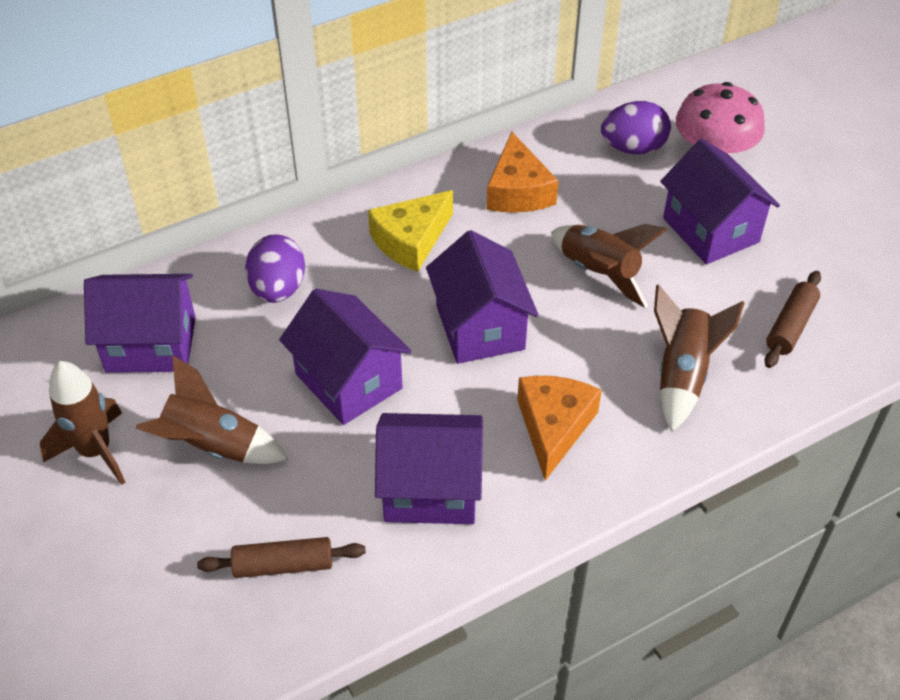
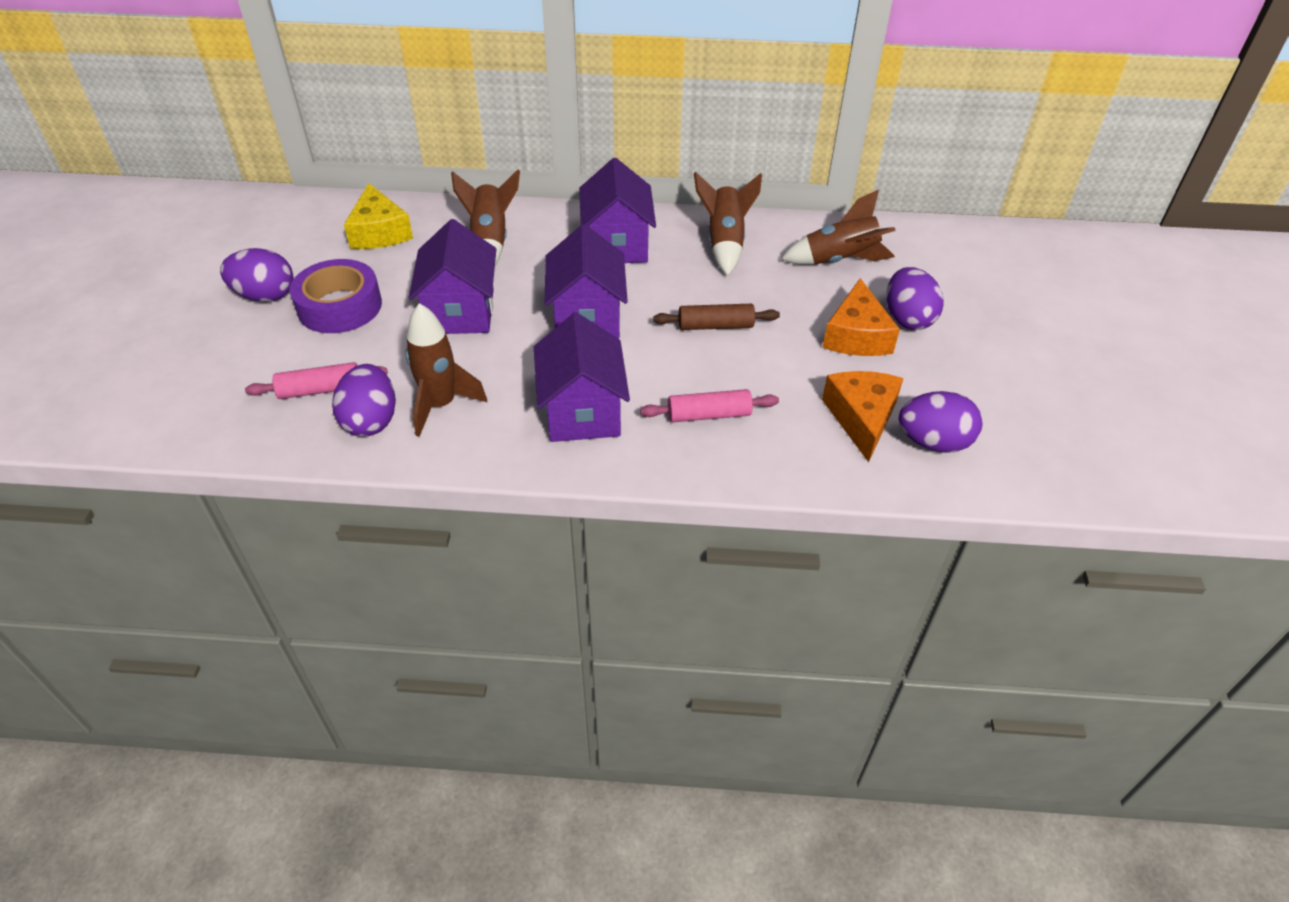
brown rolling pin: 2 -> 1
pink mushroom: 1 -> 0
pink rolling pin: 0 -> 2
purple egg: 2 -> 4
purple house: 5 -> 4
purple tape: 0 -> 1

